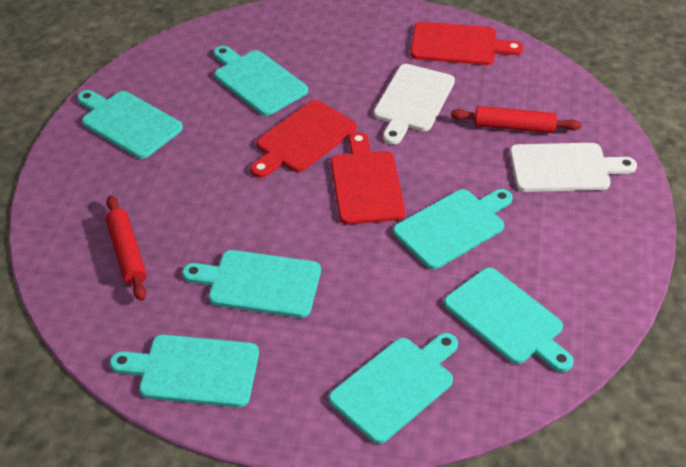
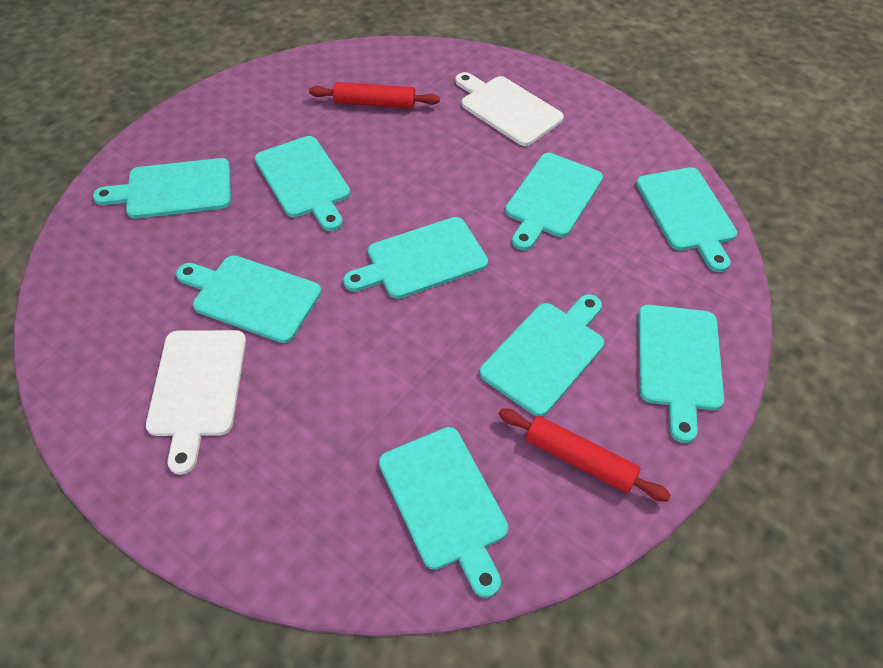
red cutting board: 3 -> 0
turquoise cutting board: 7 -> 9

